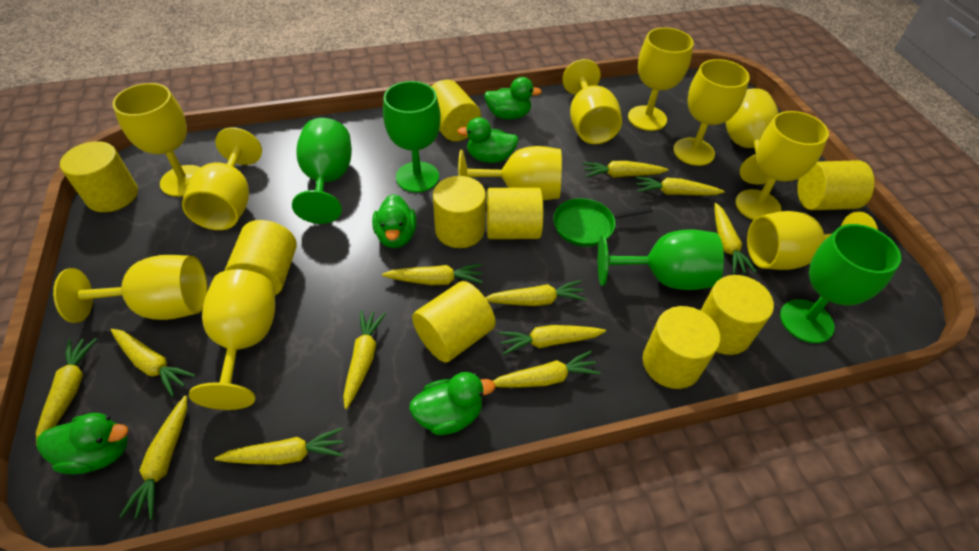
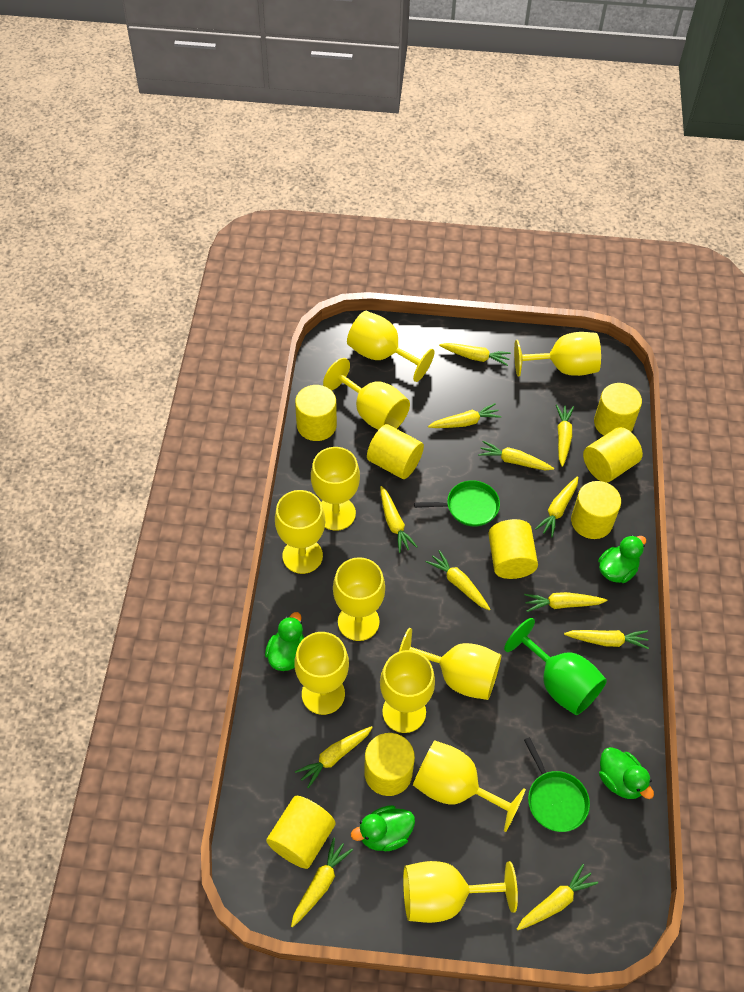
green duck: 5 -> 4
green goblet: 4 -> 1
green pan: 1 -> 2
yellow cylinder: 9 -> 8

